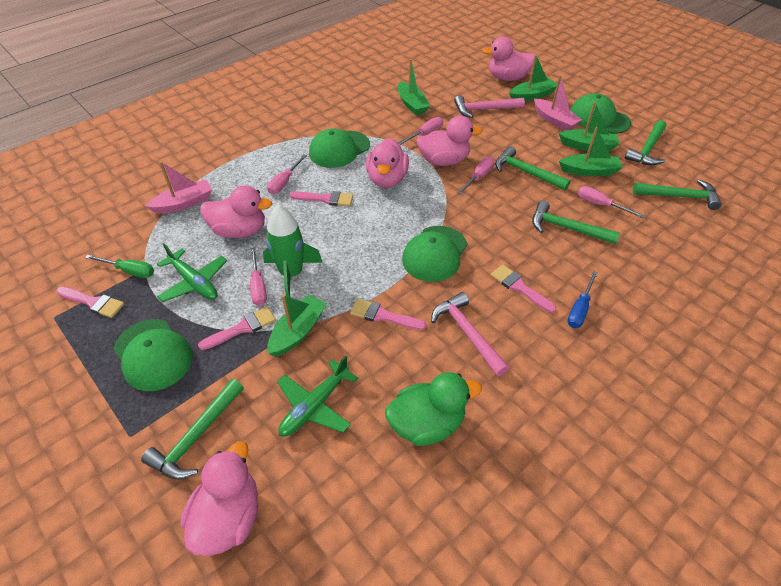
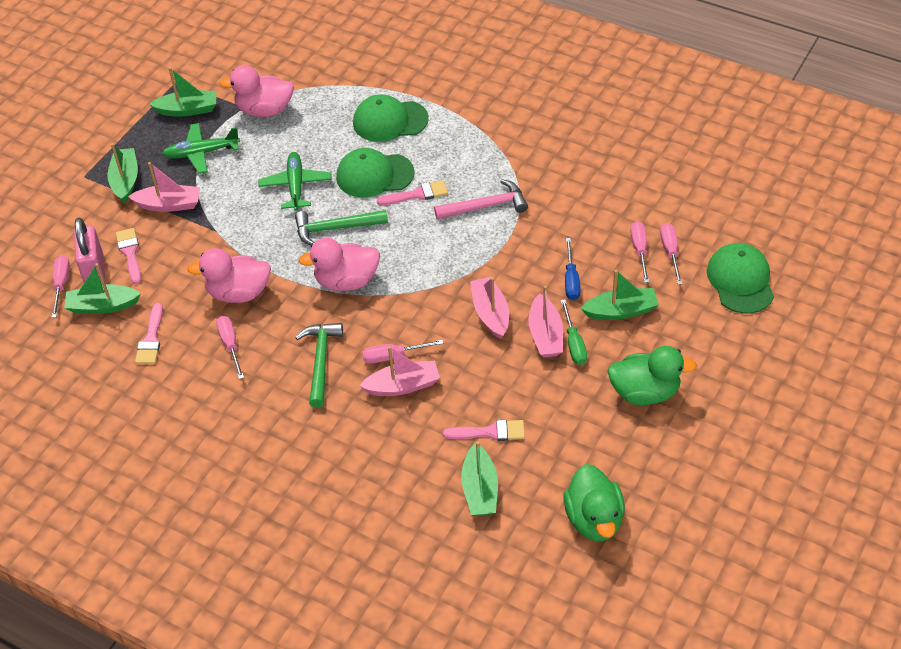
green cap: 4 -> 3
green duck: 1 -> 2
green hammer: 5 -> 2
green rocket: 1 -> 0
pink boat: 2 -> 4
pink brush: 5 -> 4
pink duck: 5 -> 3
pink hammer: 2 -> 1
pink padlock: 0 -> 1

